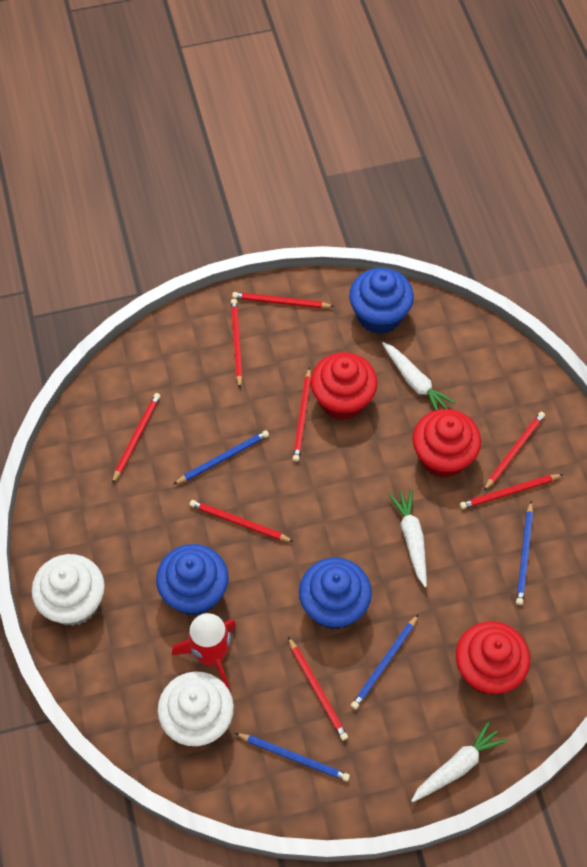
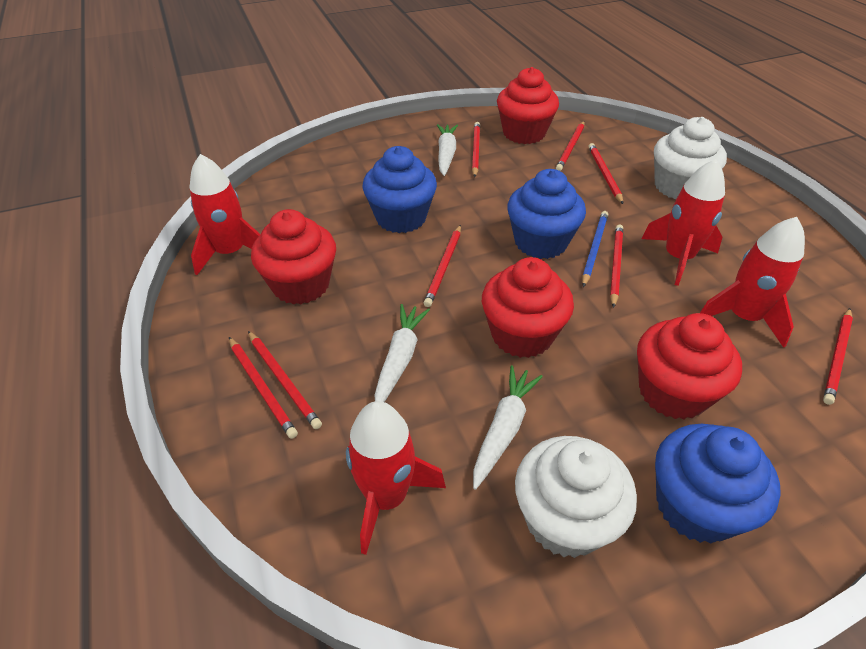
blue pencil: 4 -> 1
red cupcake: 3 -> 4
red rocket: 1 -> 4

